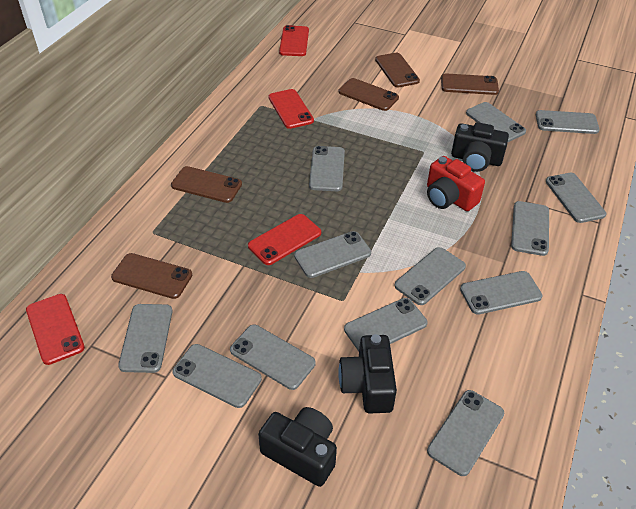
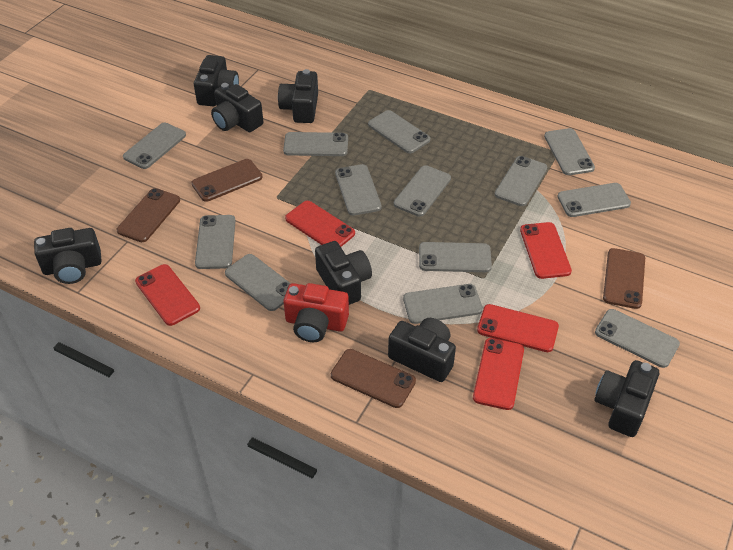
black camera: 3 -> 7
brown phone: 5 -> 4
red phone: 4 -> 5

